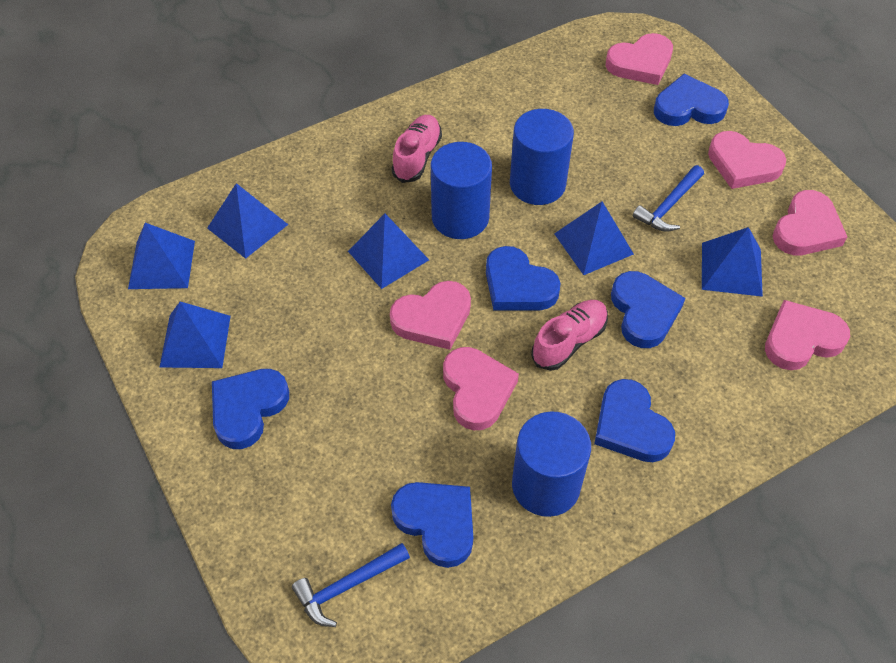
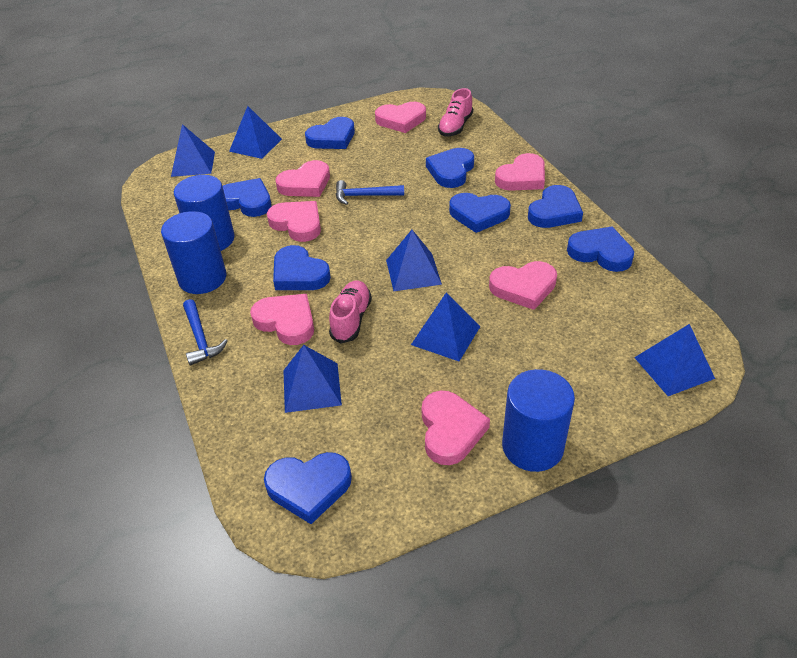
blue heart: 6 -> 8
pink heart: 6 -> 7

